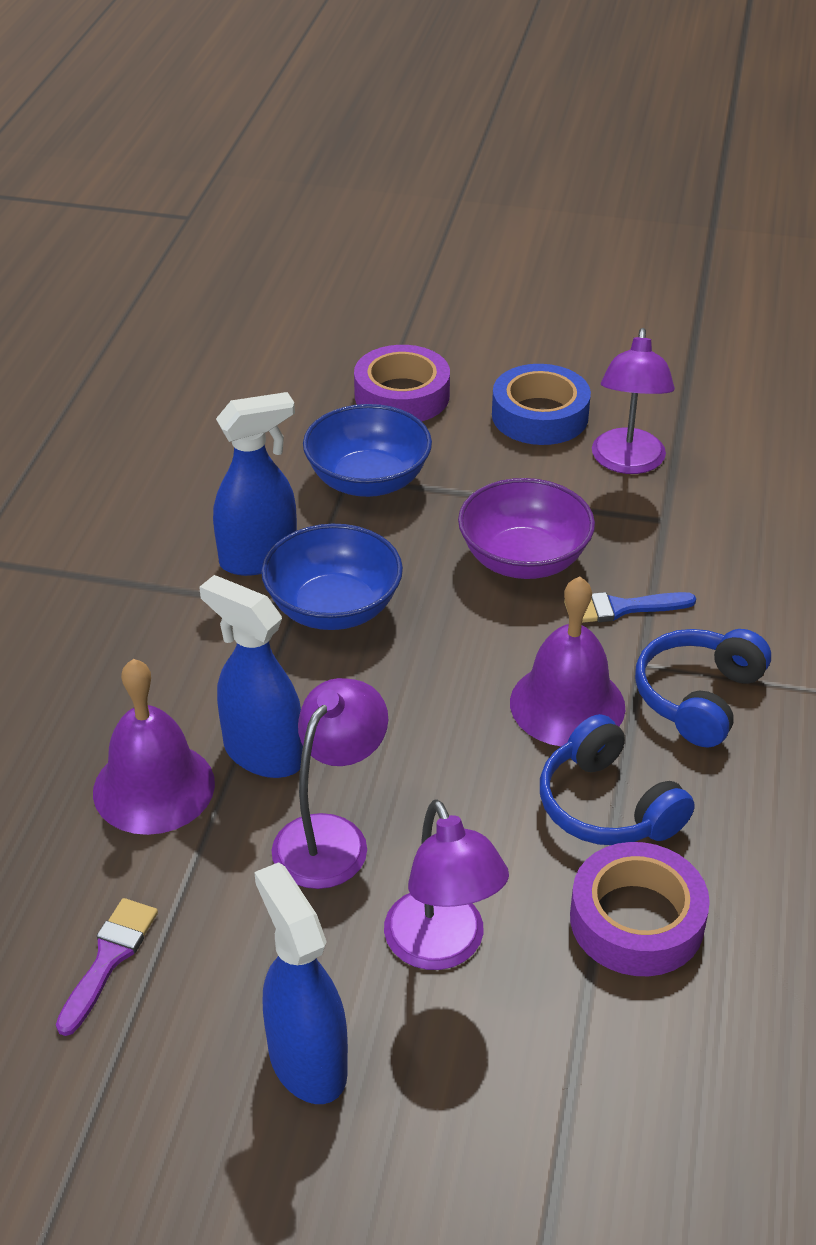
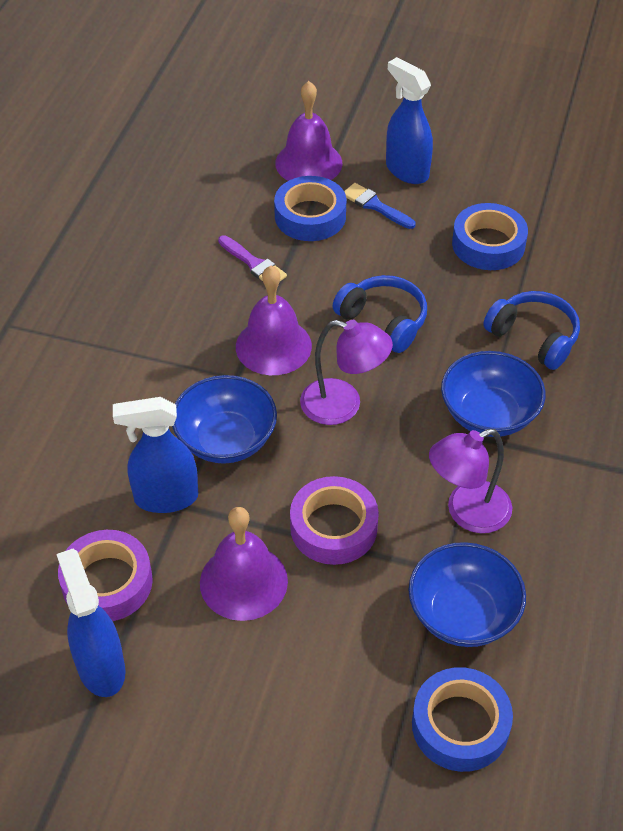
blue bowl: 2 -> 3
blue tape: 1 -> 3
purple bell: 2 -> 3
purple bowl: 1 -> 0
purple lamp: 3 -> 2

